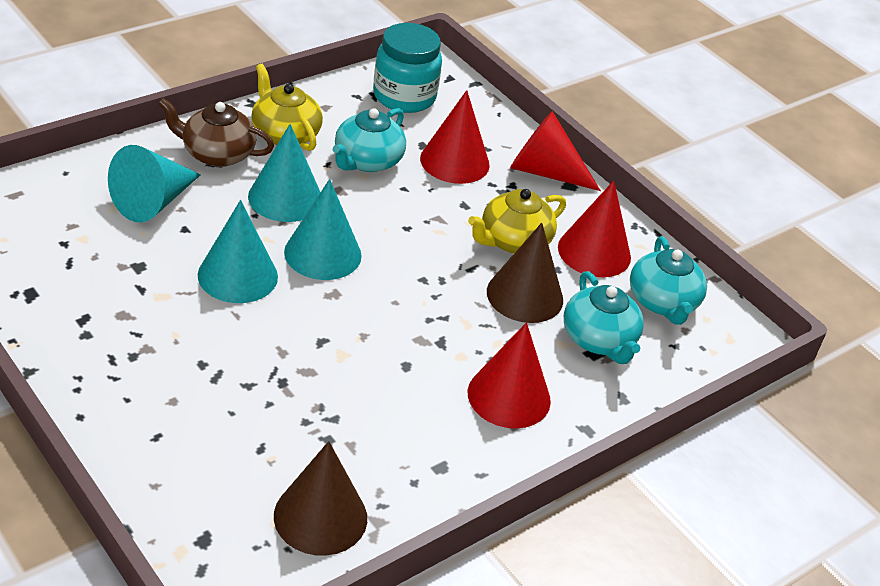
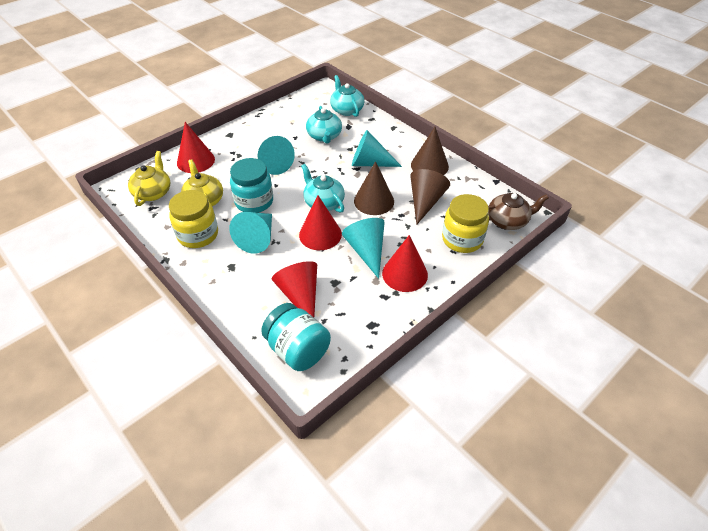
brown cone: 2 -> 3
turquoise jar: 1 -> 2
yellow jar: 0 -> 2

